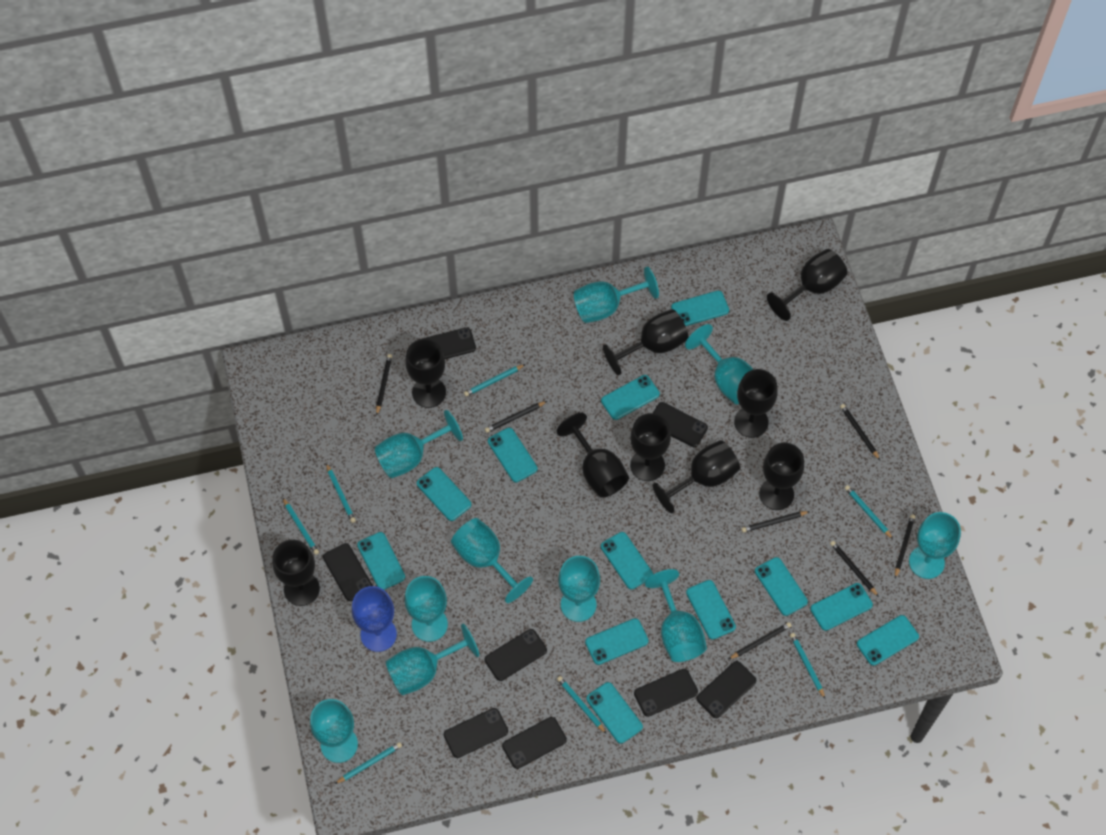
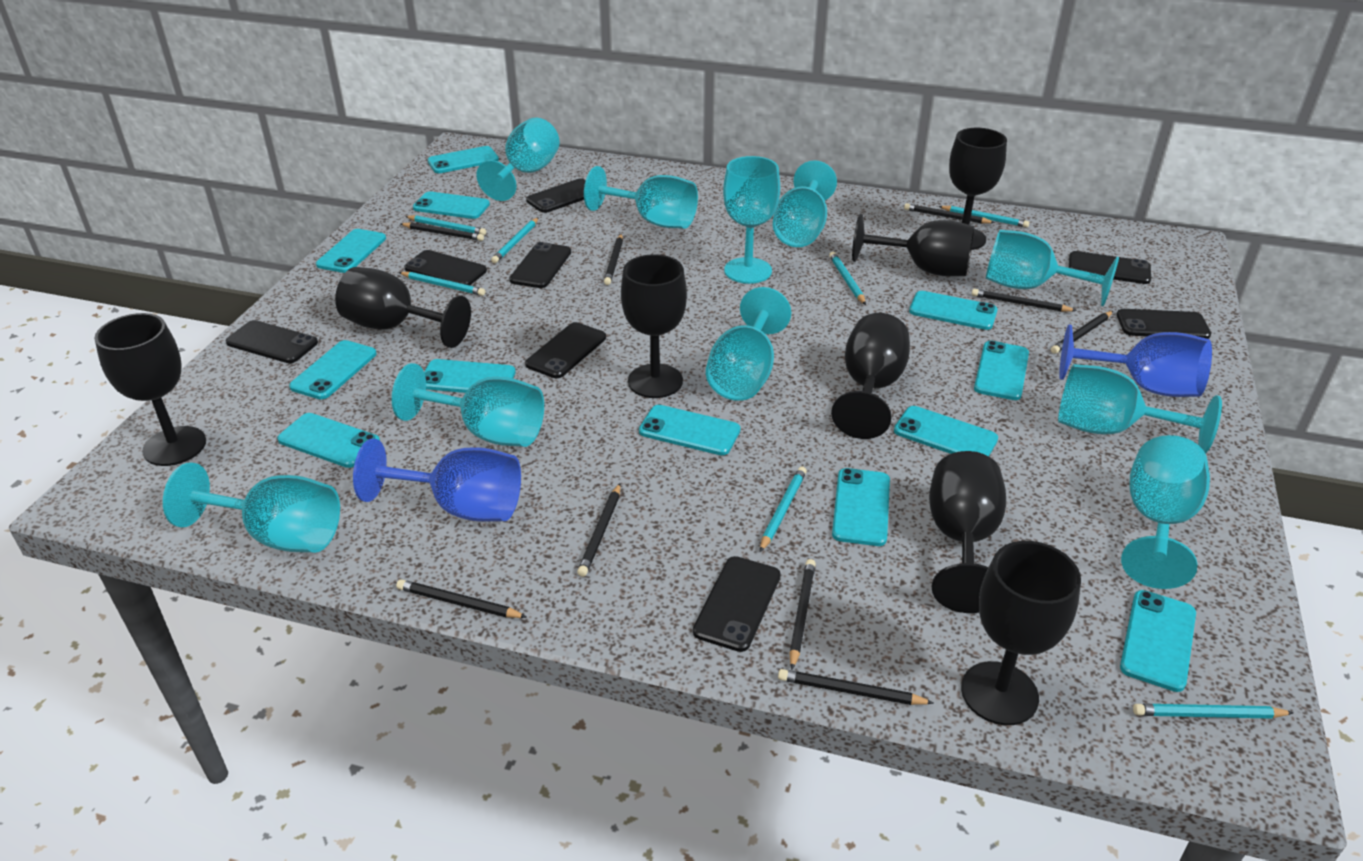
black goblet: 9 -> 8
black pencil: 7 -> 9
blue goblet: 1 -> 2

